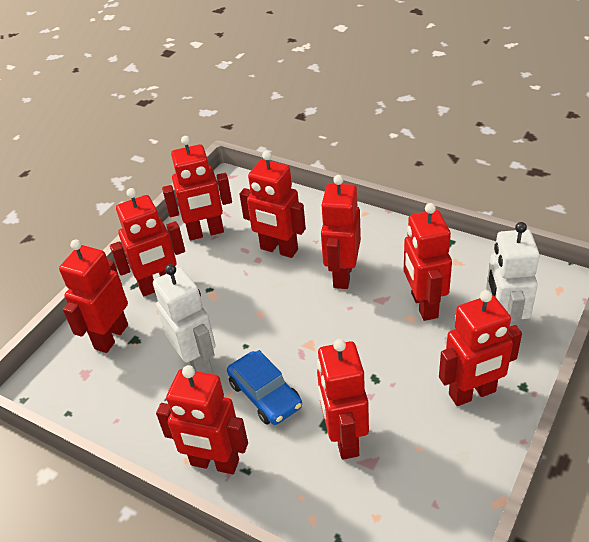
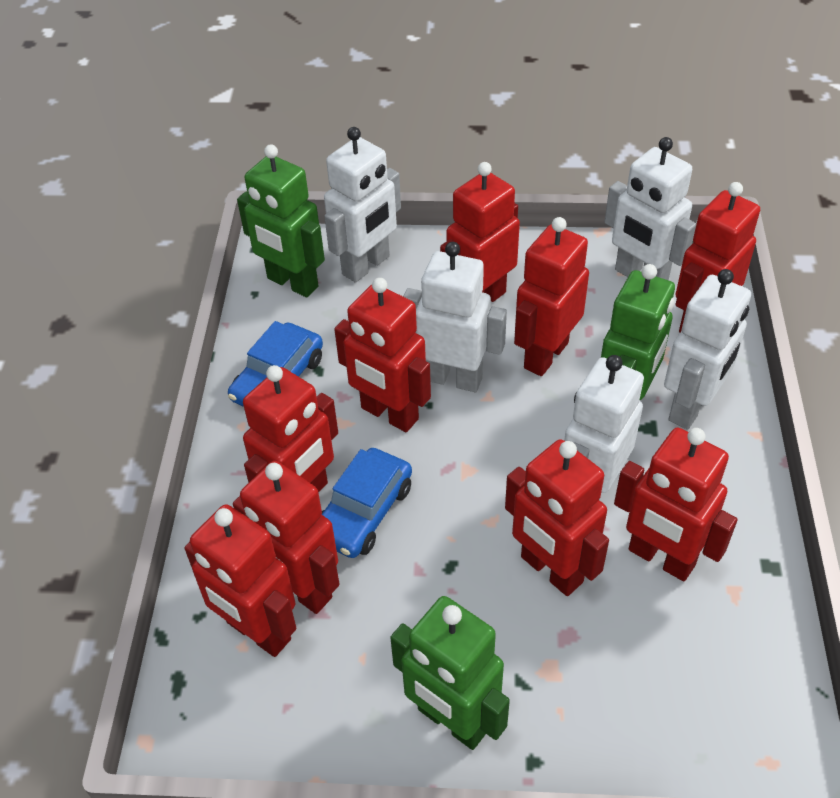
blue car: 1 -> 2
green robot: 0 -> 3
white robot: 2 -> 5

